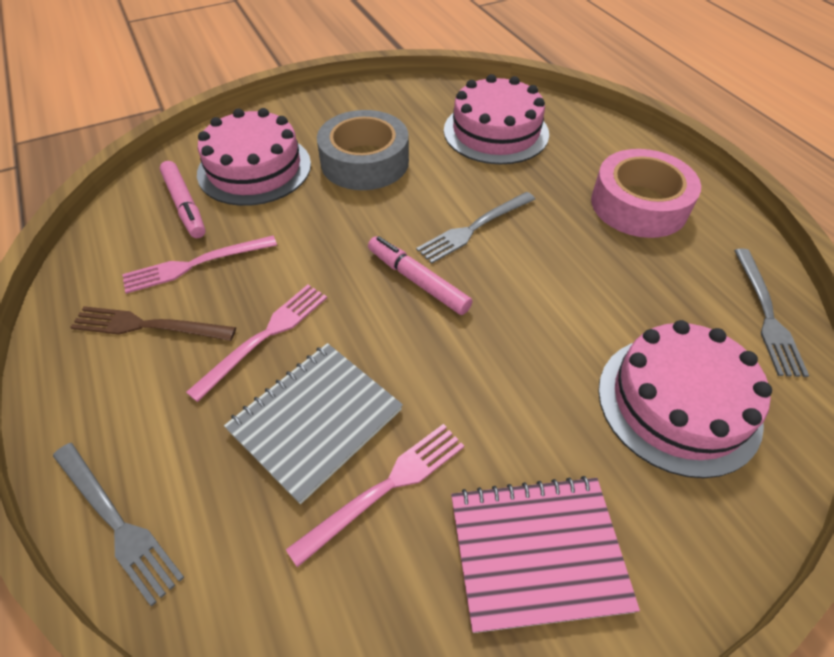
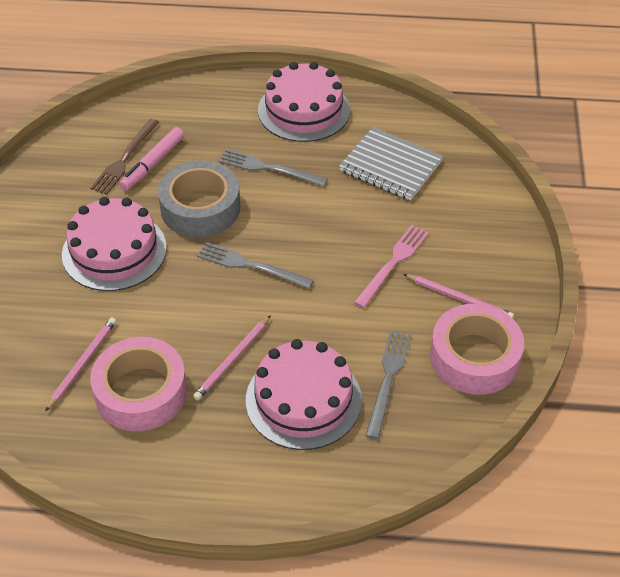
pink fork: 3 -> 1
pink marker: 2 -> 1
pink notebook: 1 -> 0
pink pencil: 0 -> 3
pink tape: 1 -> 2

